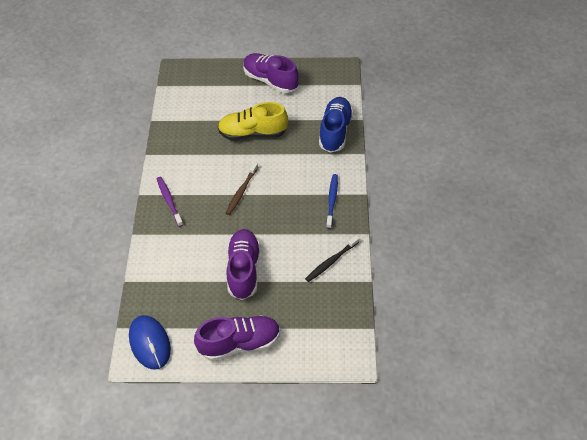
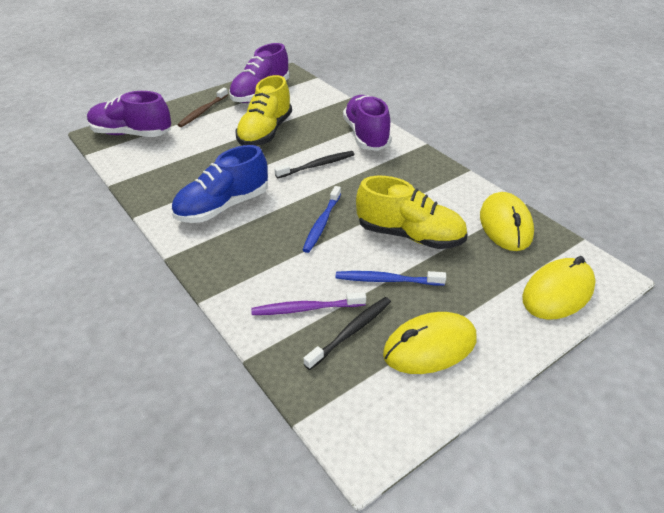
black toothbrush: 1 -> 2
blue mouse: 1 -> 0
blue toothbrush: 1 -> 2
yellow mouse: 0 -> 3
yellow shoe: 1 -> 2

